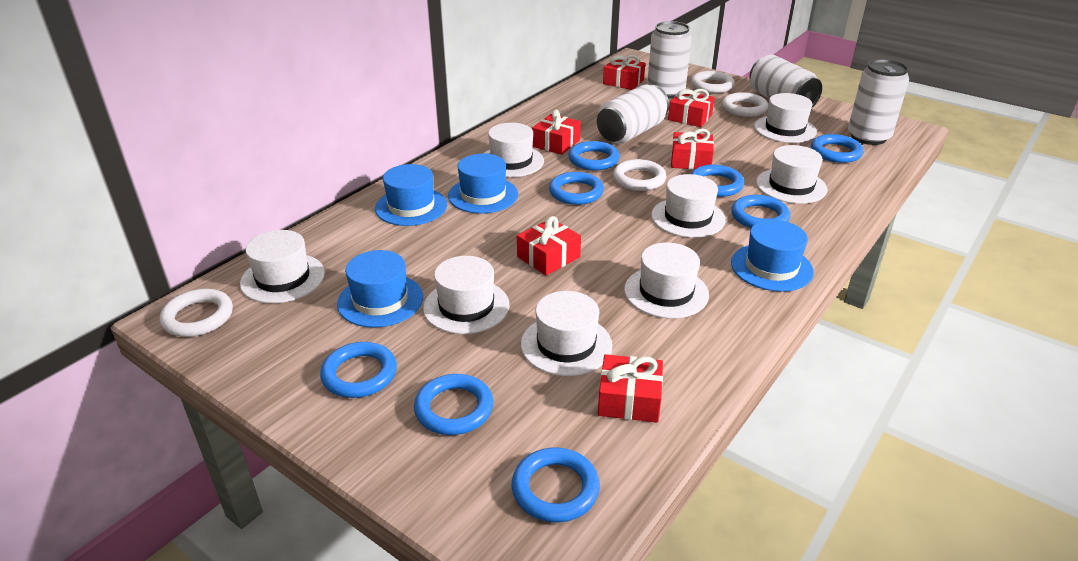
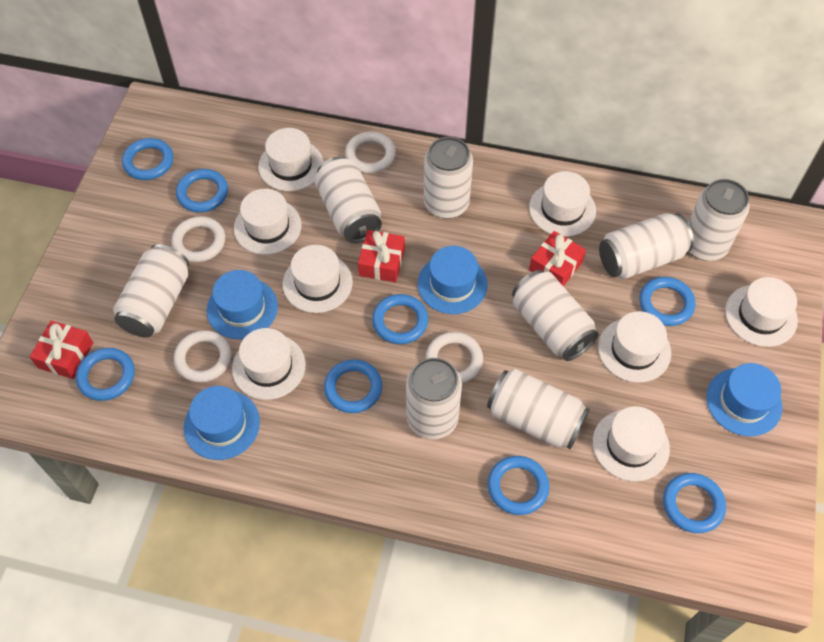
red gift: 6 -> 3
white can: 4 -> 8

